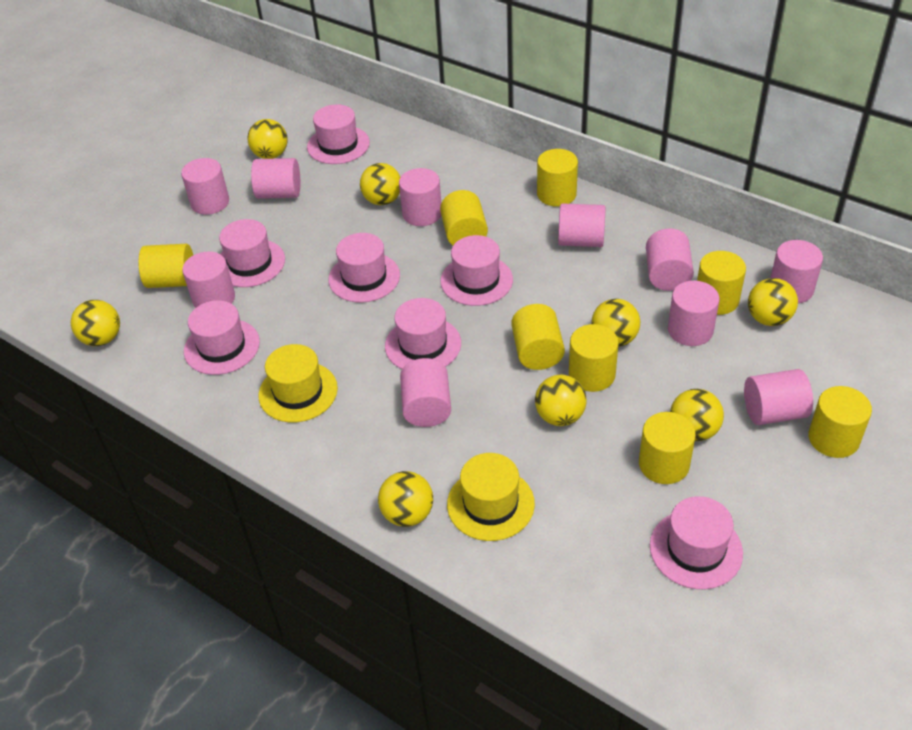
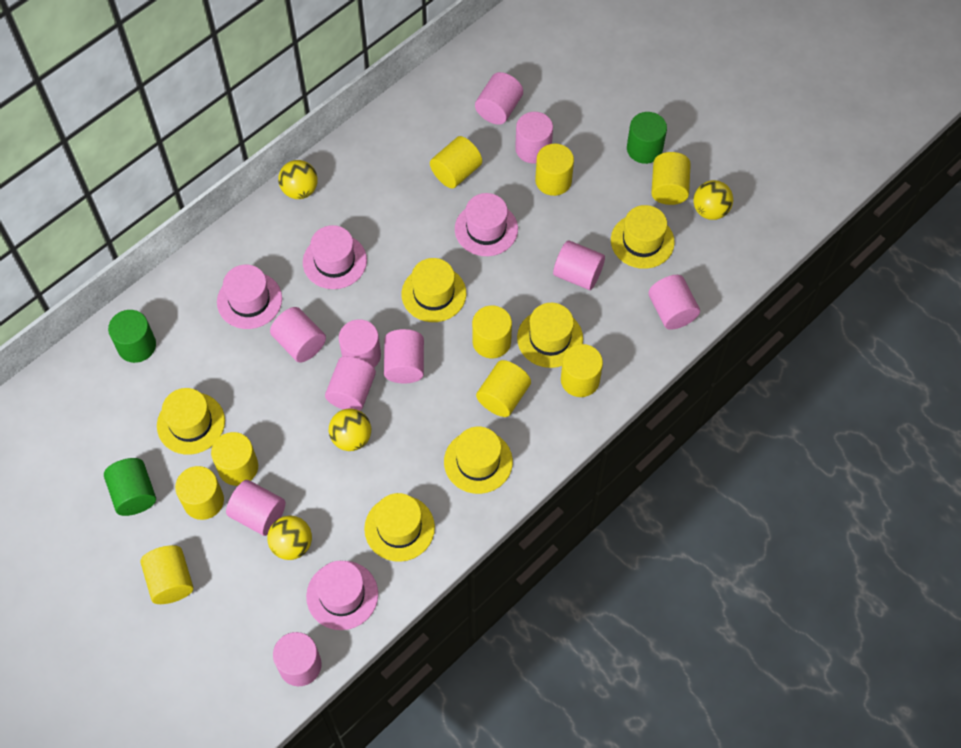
green cylinder: 0 -> 3
pink hat: 7 -> 4
yellow ball: 8 -> 4
yellow cylinder: 8 -> 9
yellow hat: 2 -> 6

